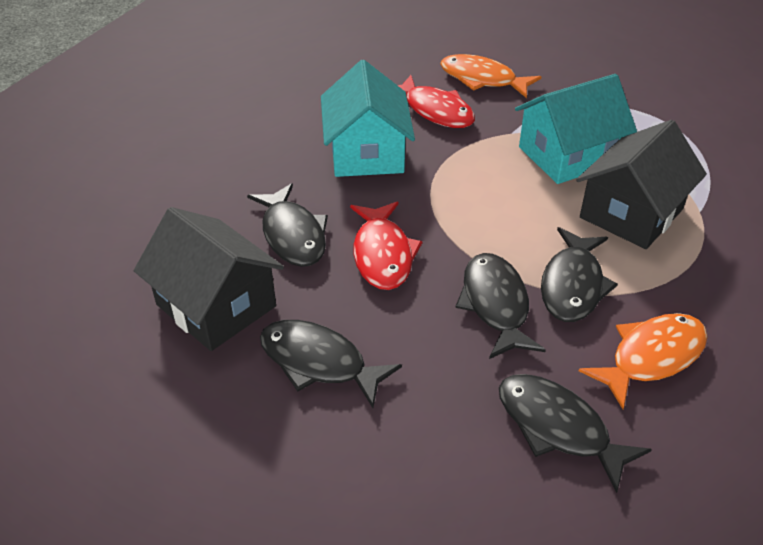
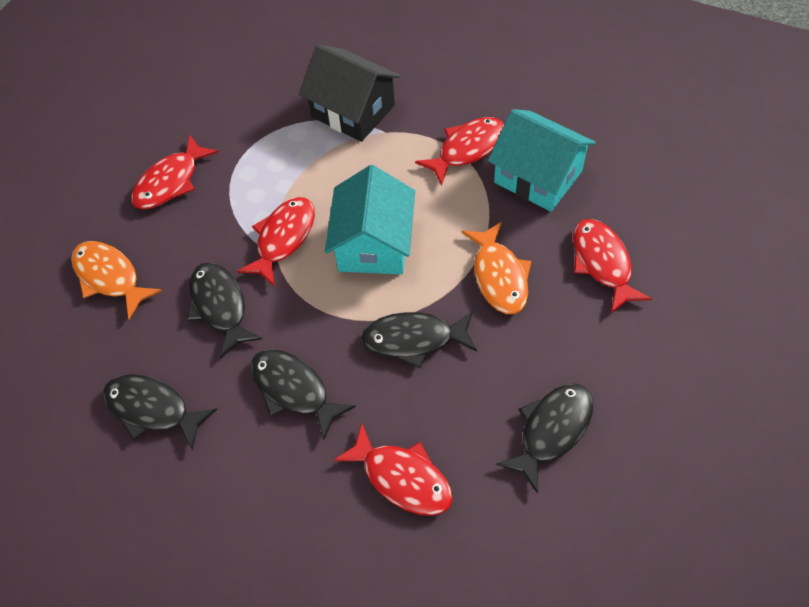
black house: 2 -> 1
red fish: 2 -> 5

